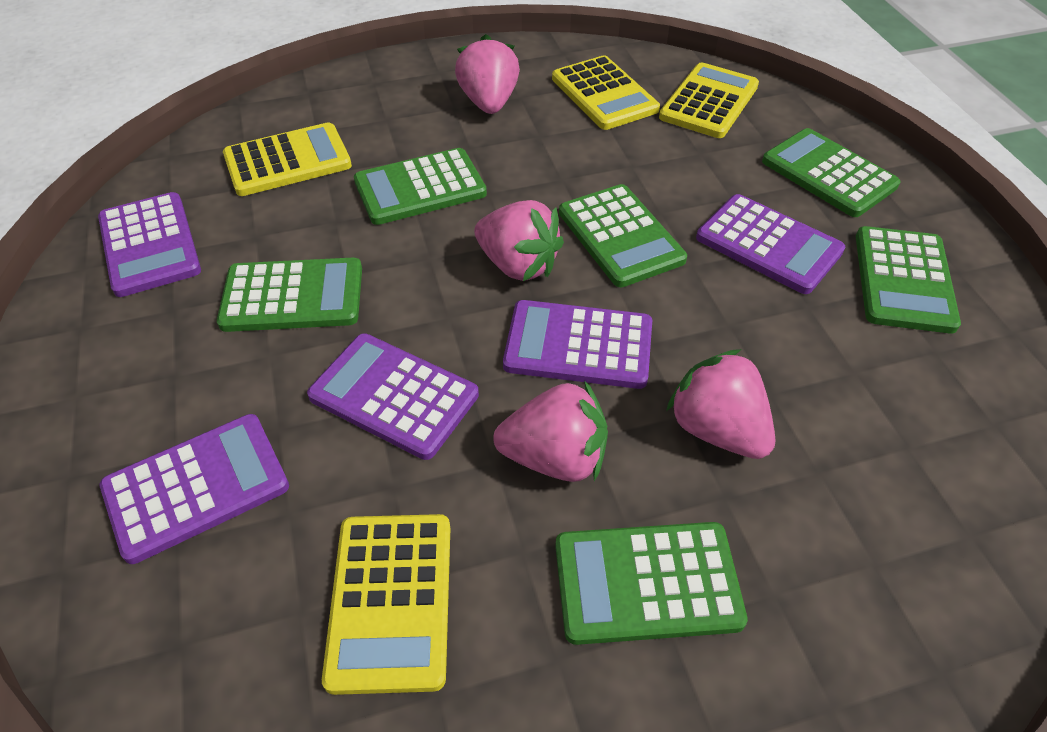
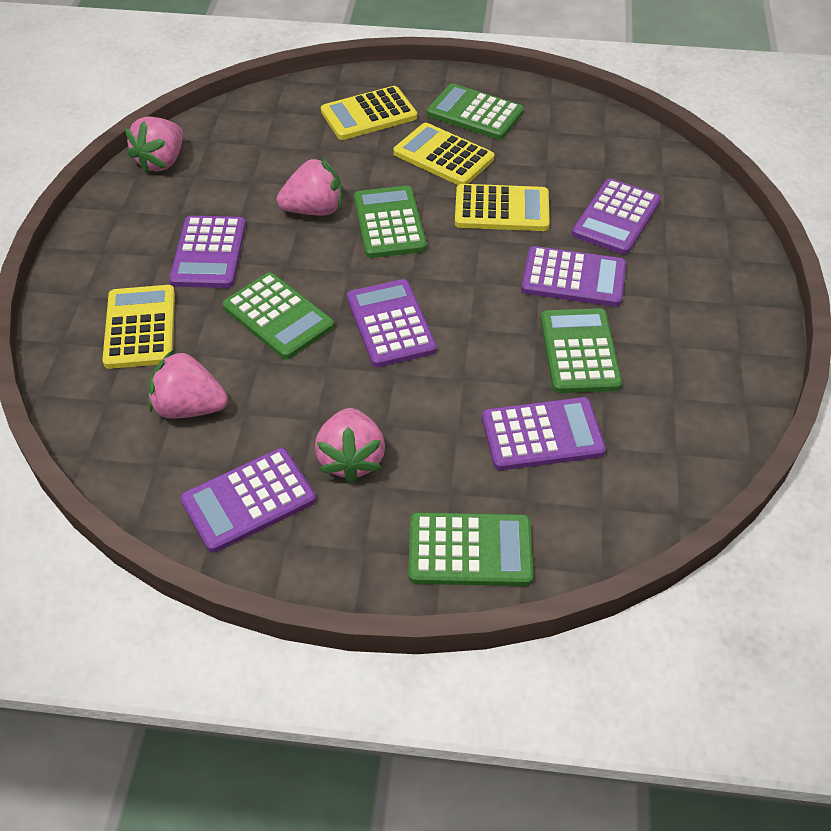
green calculator: 6 -> 5
purple calculator: 5 -> 6

